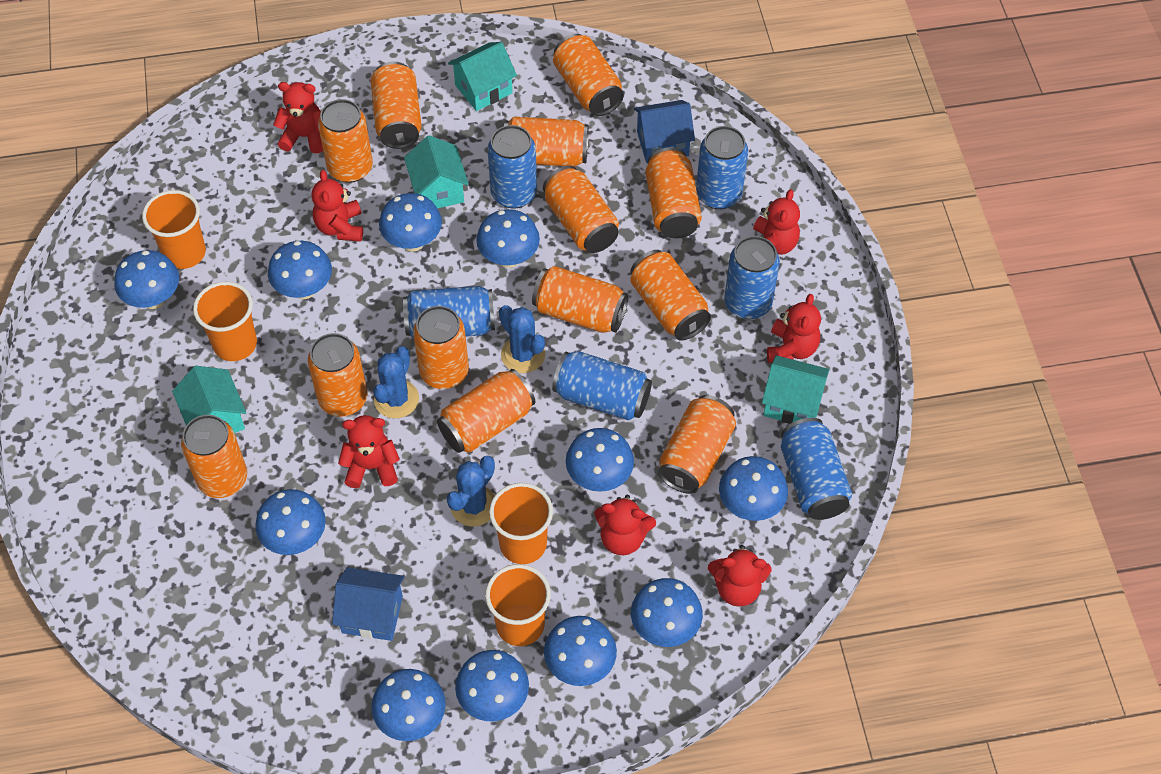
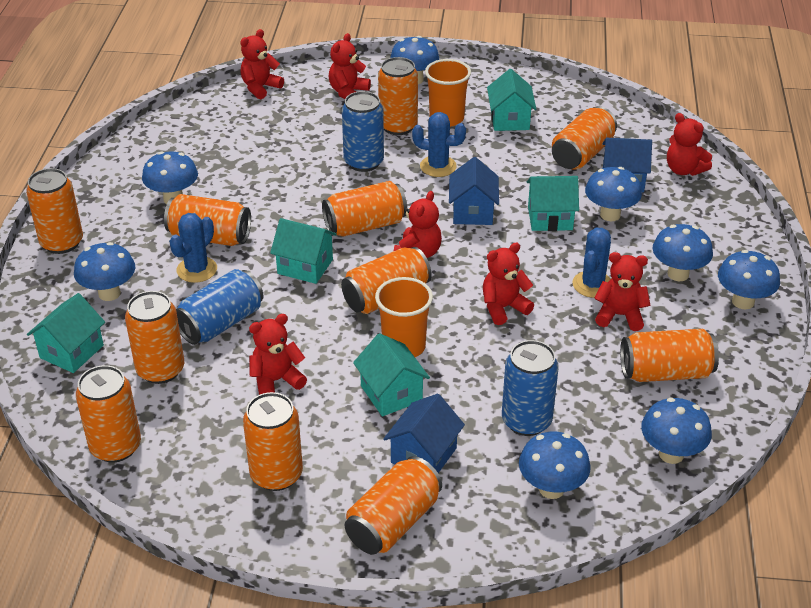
blue can: 6 -> 3
blue house: 2 -> 3
blue mushroom: 11 -> 8
orange can: 13 -> 11
orange cup: 4 -> 2
turquoise house: 4 -> 5

